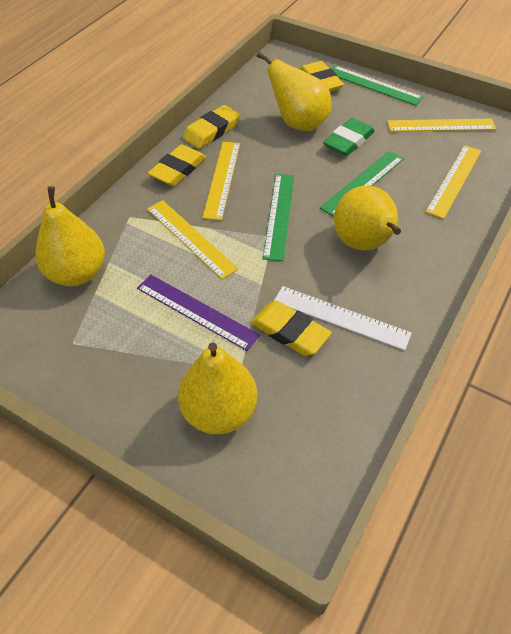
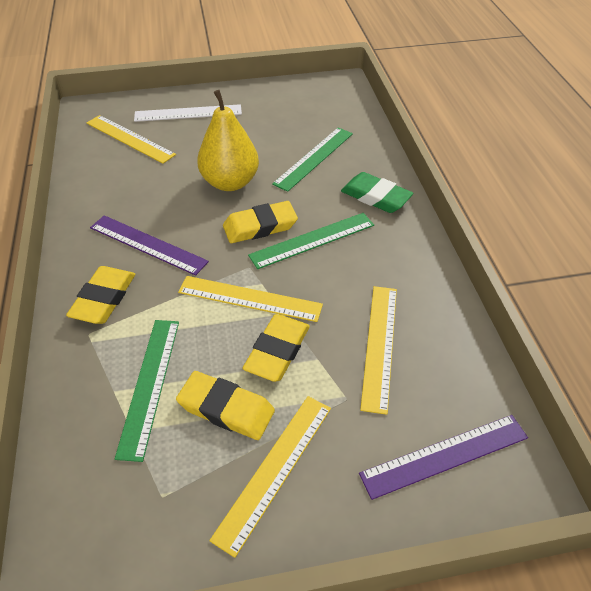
purple ruler: 1 -> 2
yellow pear: 4 -> 1

